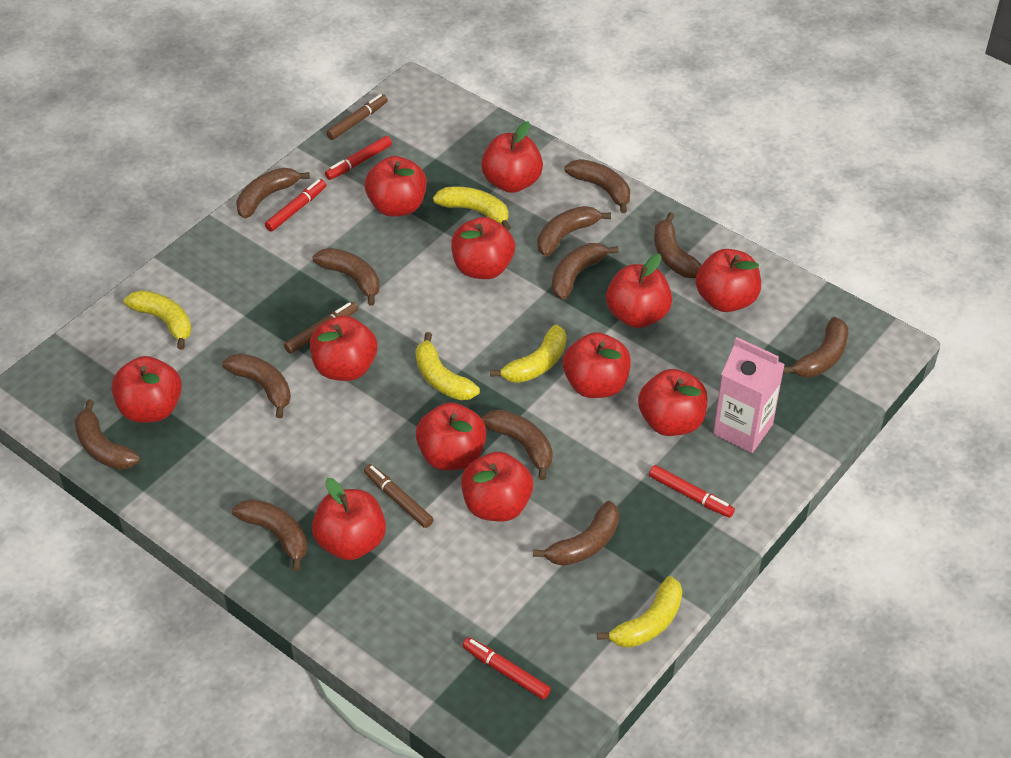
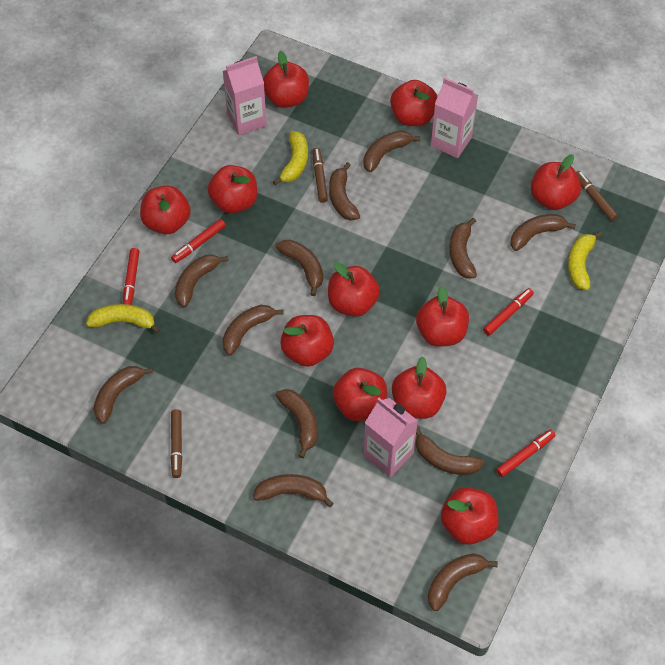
pink carton: 1 -> 3
red apple: 12 -> 11
yellow banana: 5 -> 3

